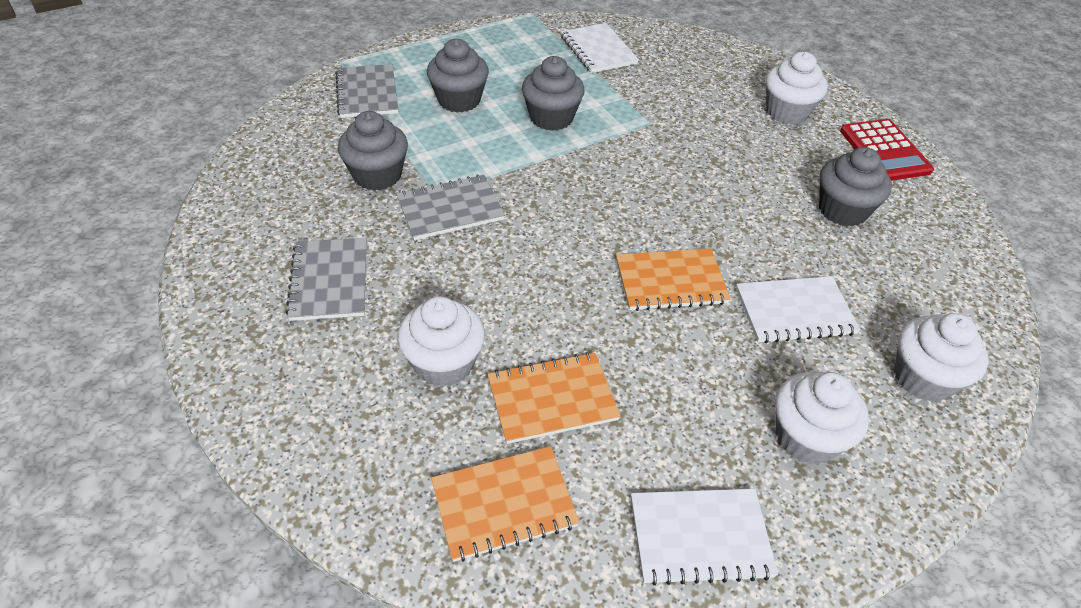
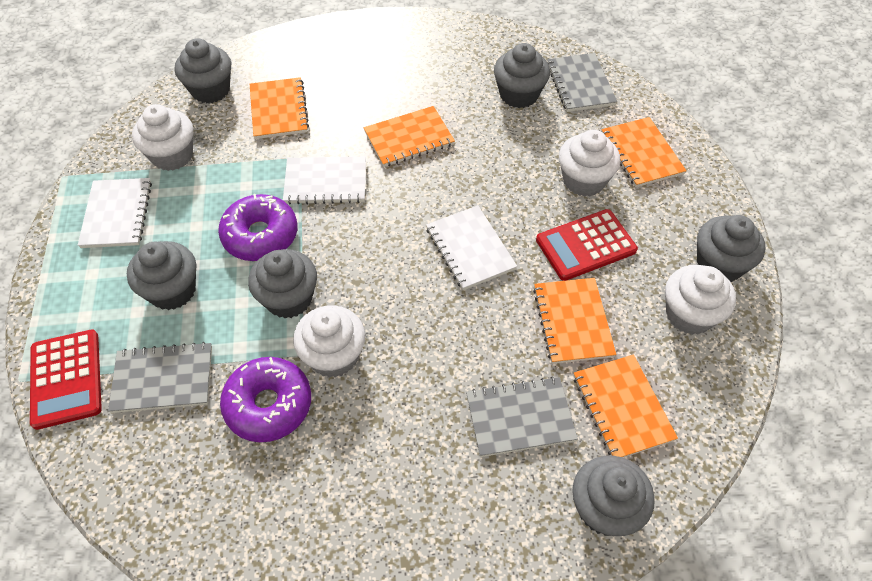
grey cupcake: 4 -> 6
orange notebook: 3 -> 5
purple donut: 0 -> 2
red calculator: 1 -> 2

